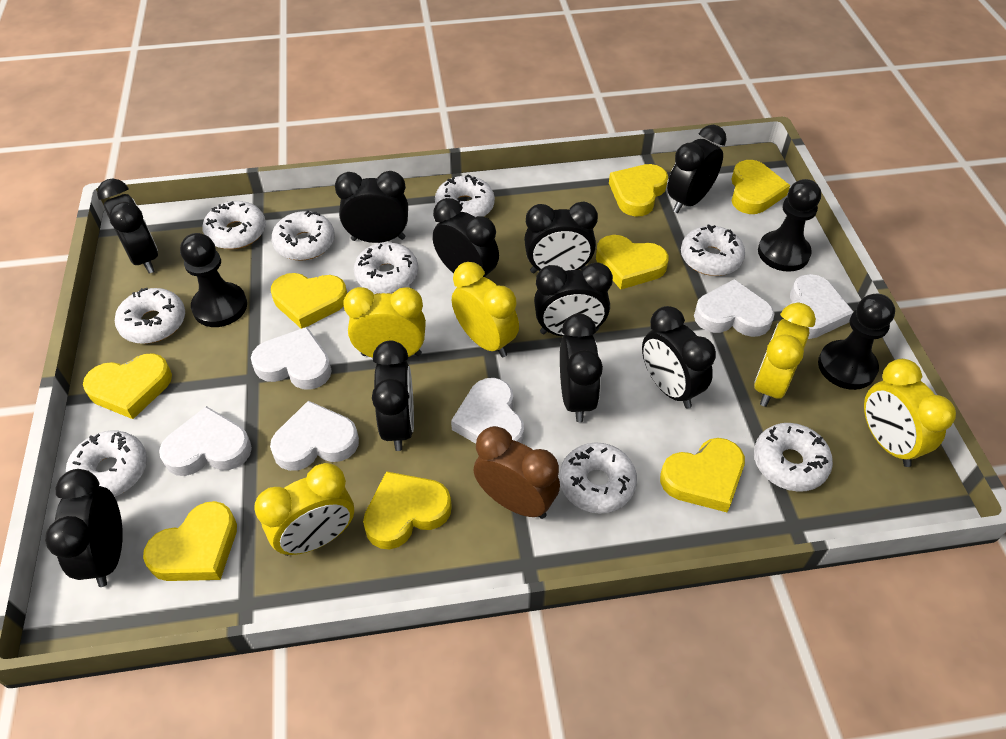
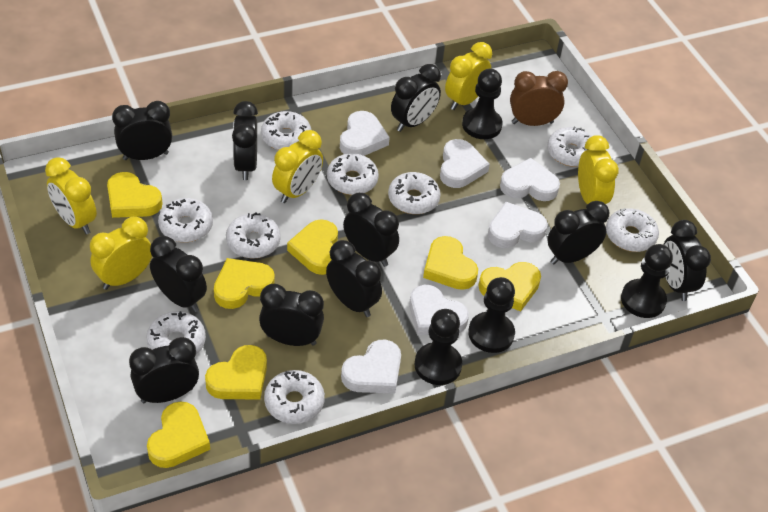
black pawn: 3 -> 4
yellow heart: 8 -> 7

